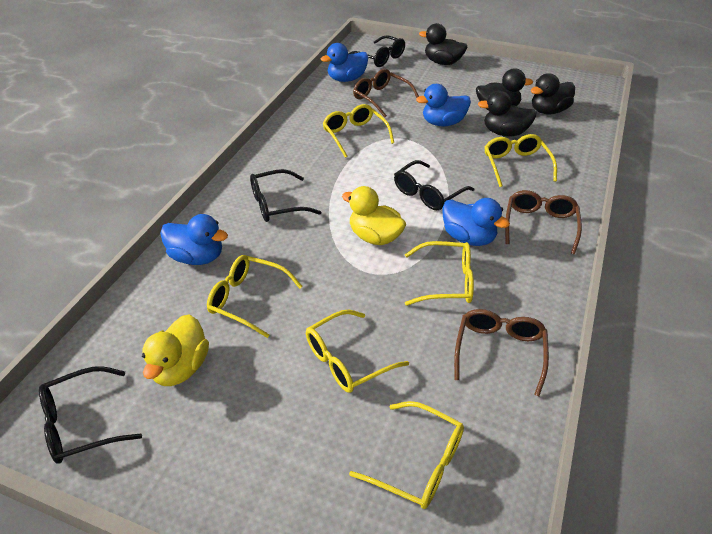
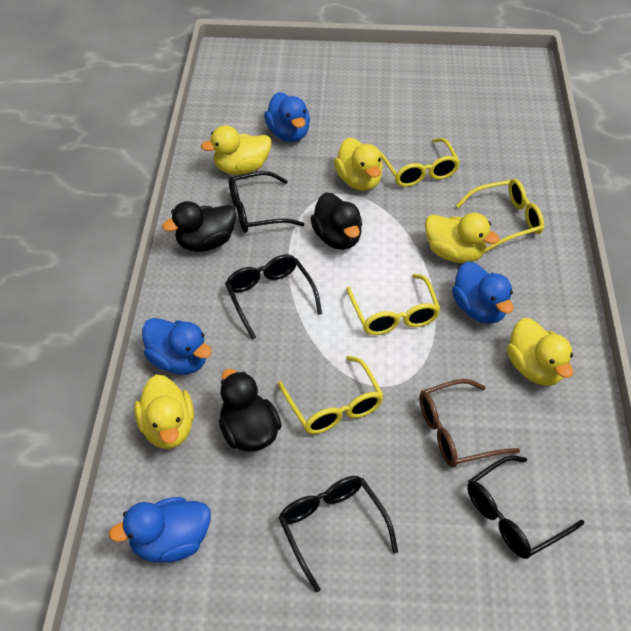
black duck: 4 -> 3
brown glasses: 3 -> 1
yellow duck: 2 -> 5
yellow glasses: 6 -> 4

